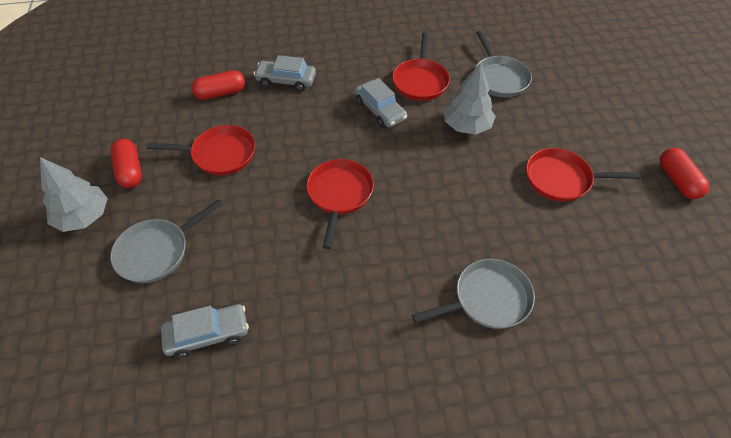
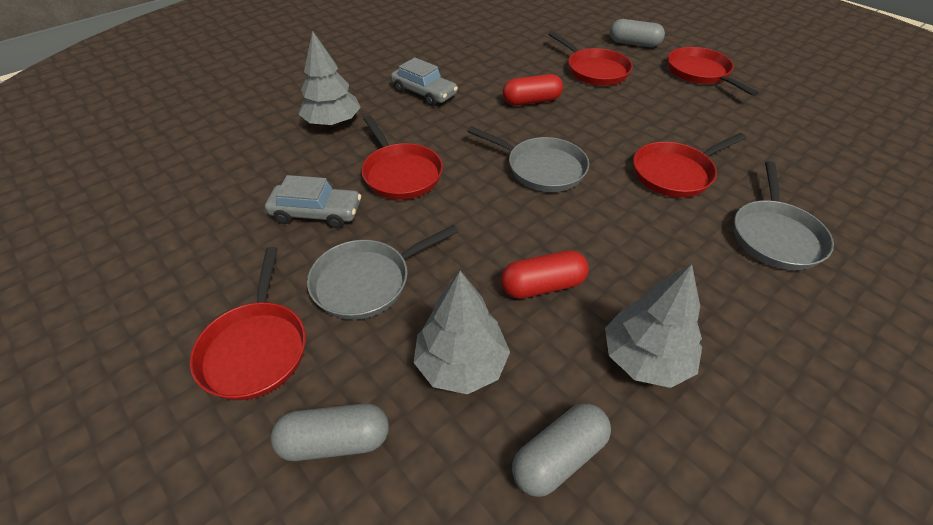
grey capsule: 0 -> 3
grey car: 3 -> 2
grey tree: 2 -> 3
red capsule: 3 -> 2
red pan: 4 -> 5

